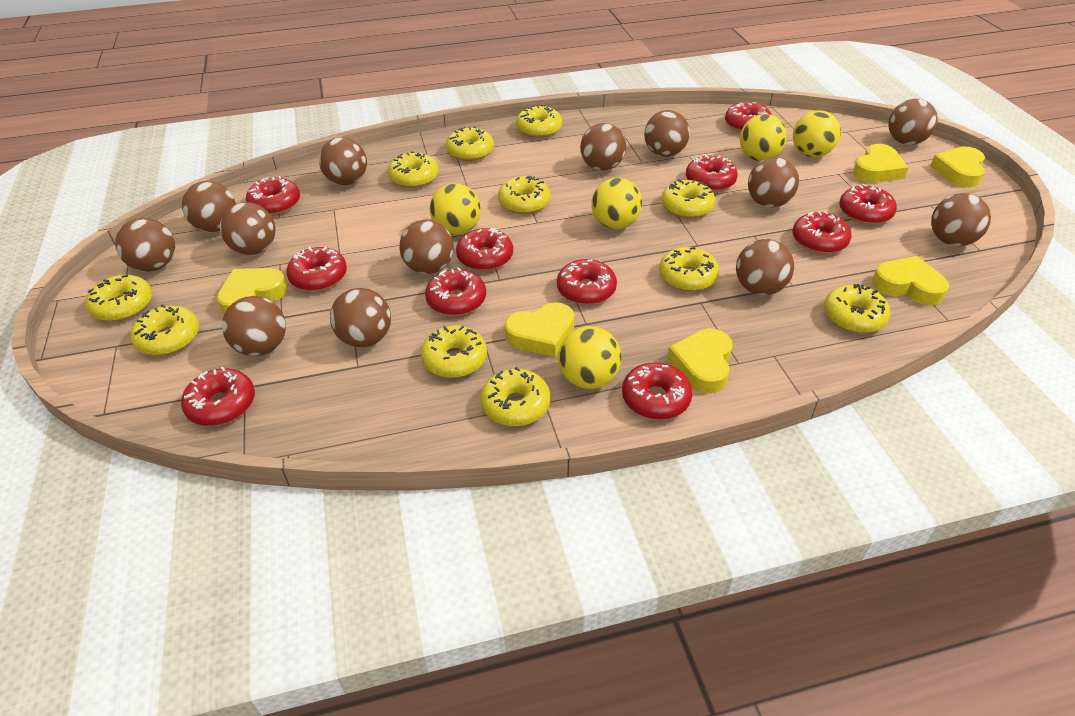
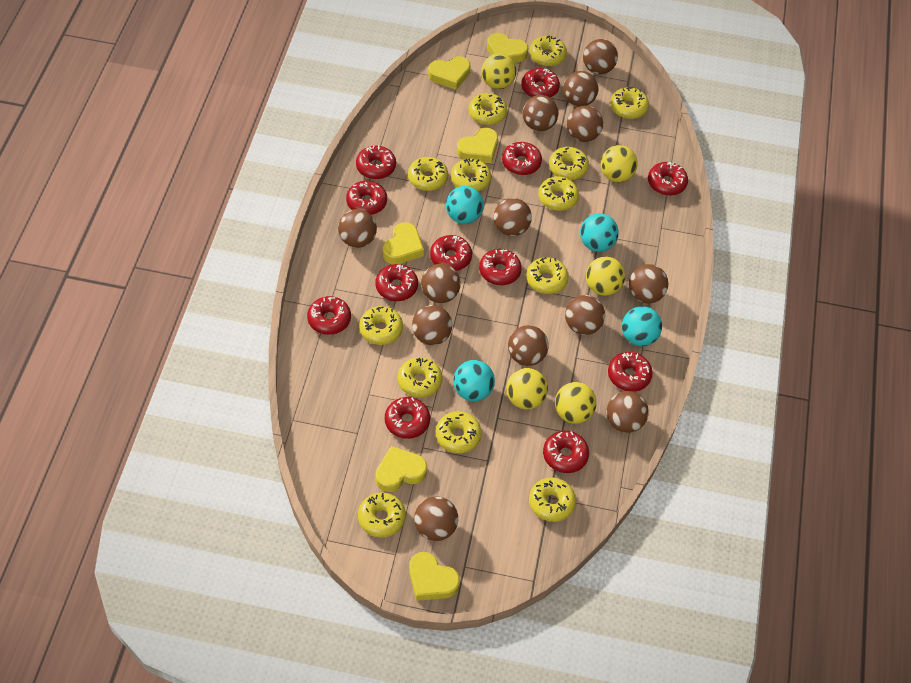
red donut: 11 -> 12
turquoise ball: 0 -> 4
yellow donut: 11 -> 13

